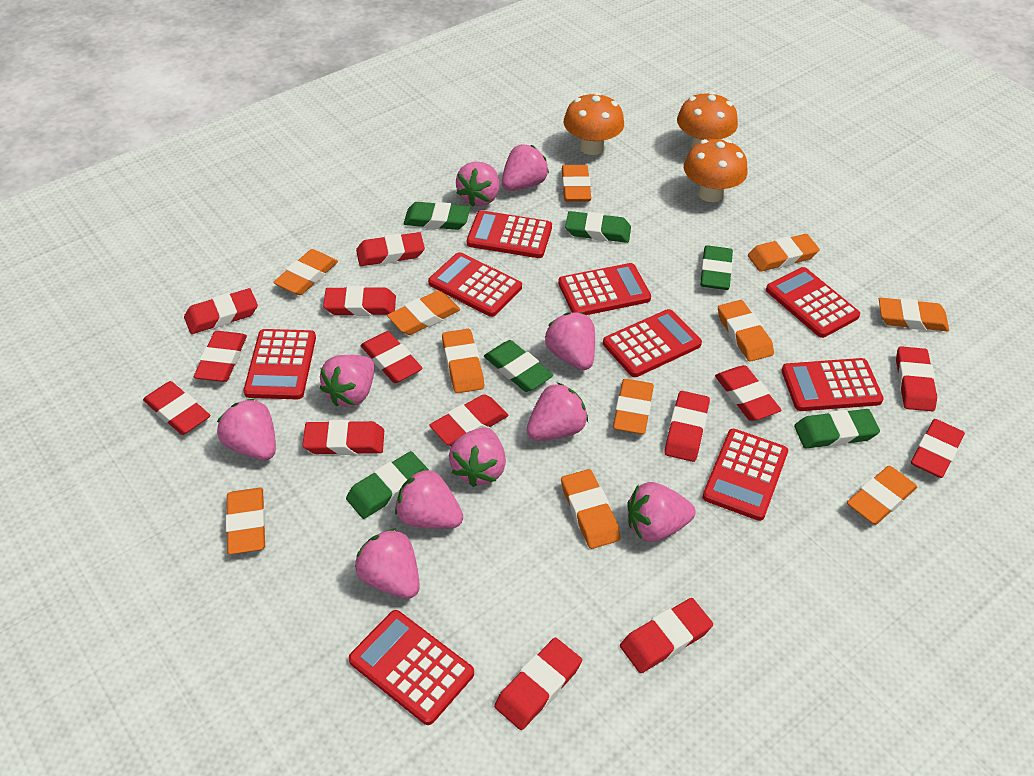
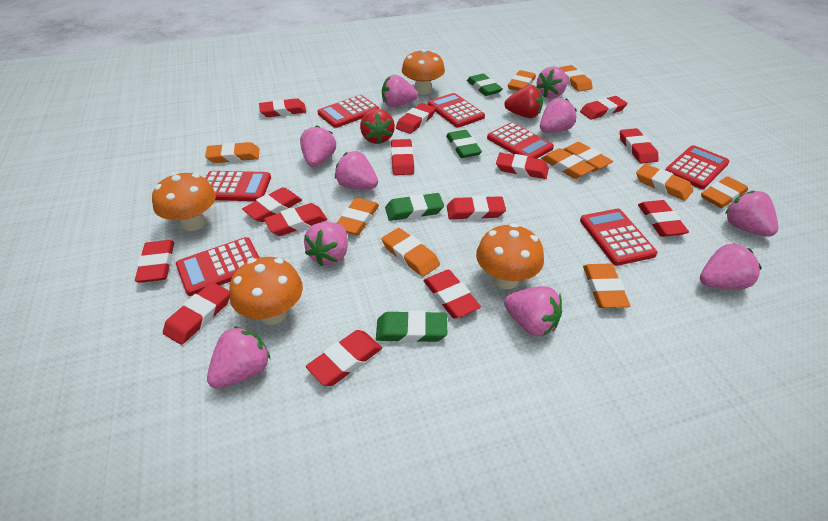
green eraser: 6 -> 4
orange eraser: 11 -> 10
orange mushroom: 3 -> 4
red calculator: 9 -> 7
red strawberry: 0 -> 2

